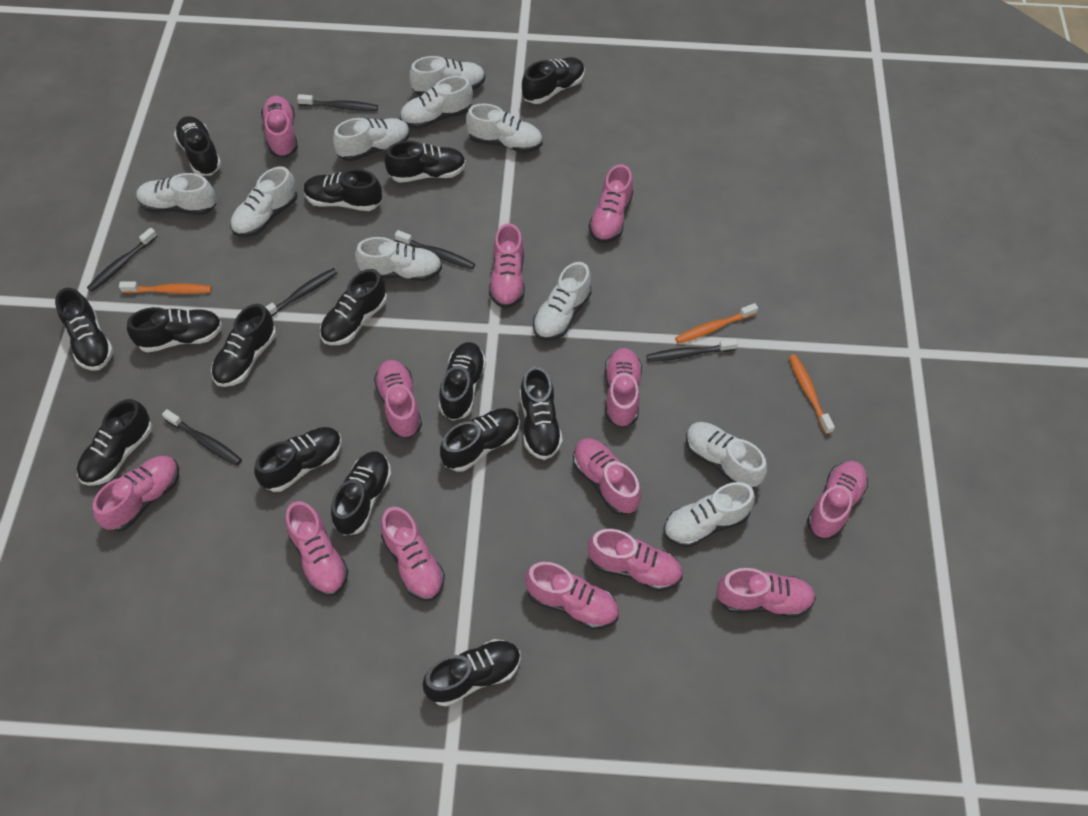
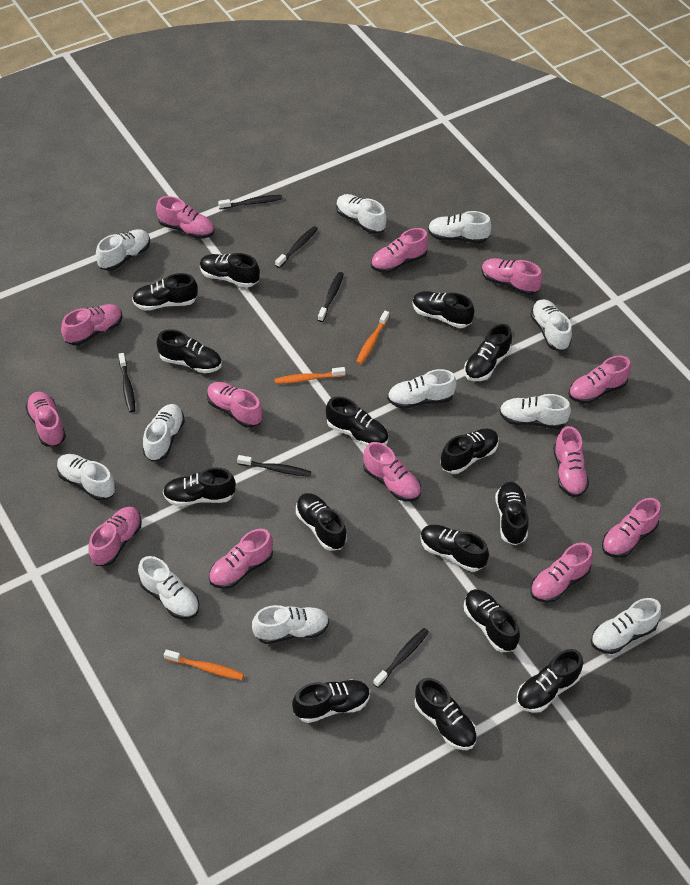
white shoe: 10 -> 11

